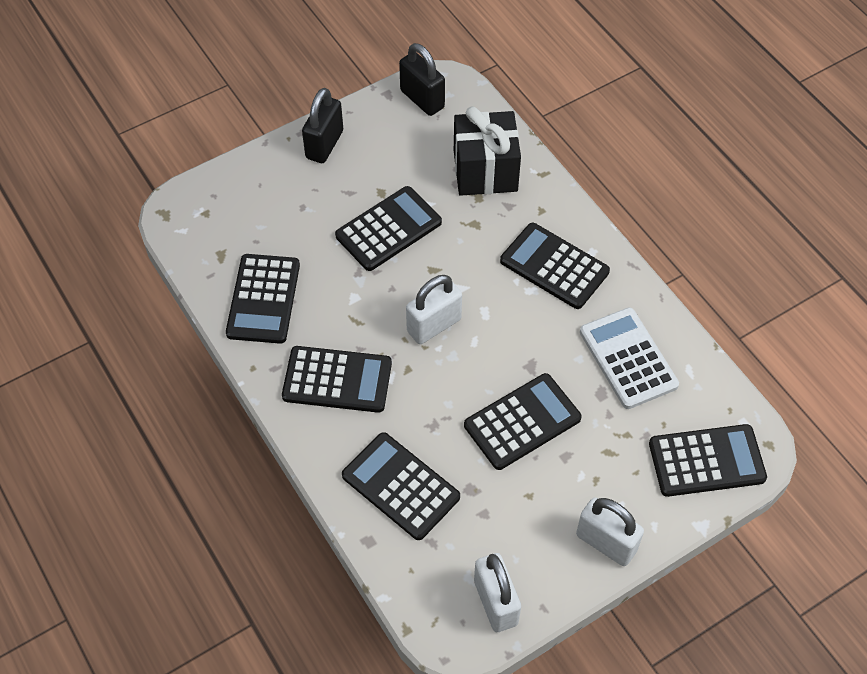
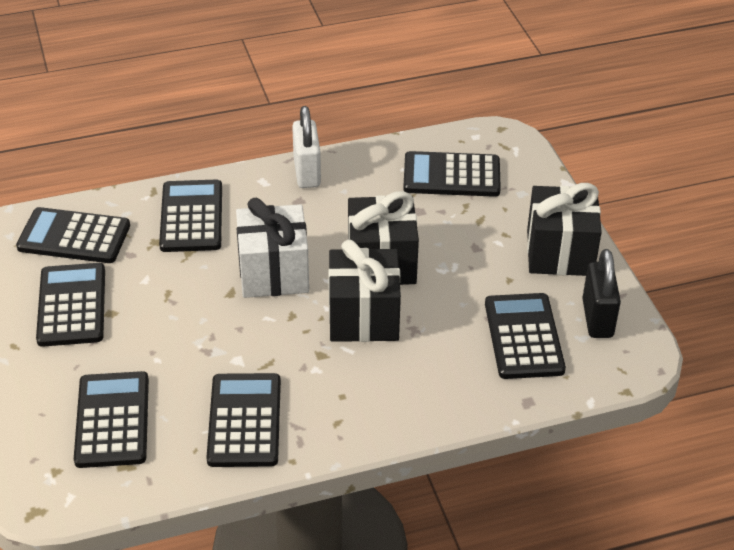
black gift: 1 -> 3
black padlock: 2 -> 1
white calculator: 1 -> 0
white gift: 0 -> 1
white padlock: 3 -> 1

